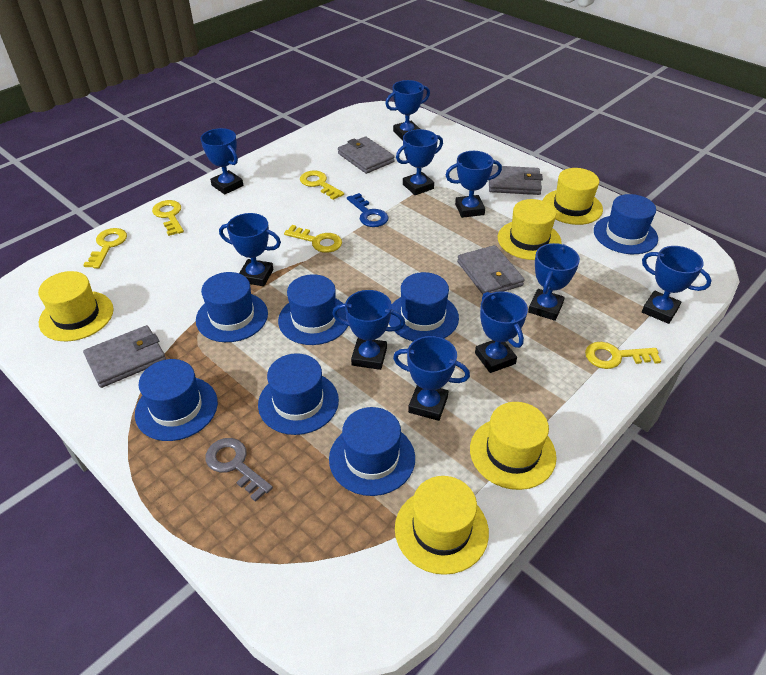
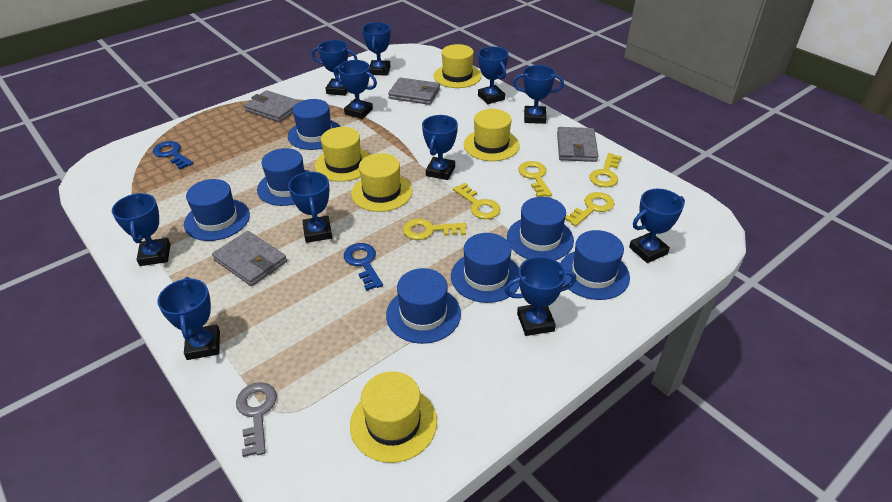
blue key: 1 -> 2
blue trophy: 10 -> 11

